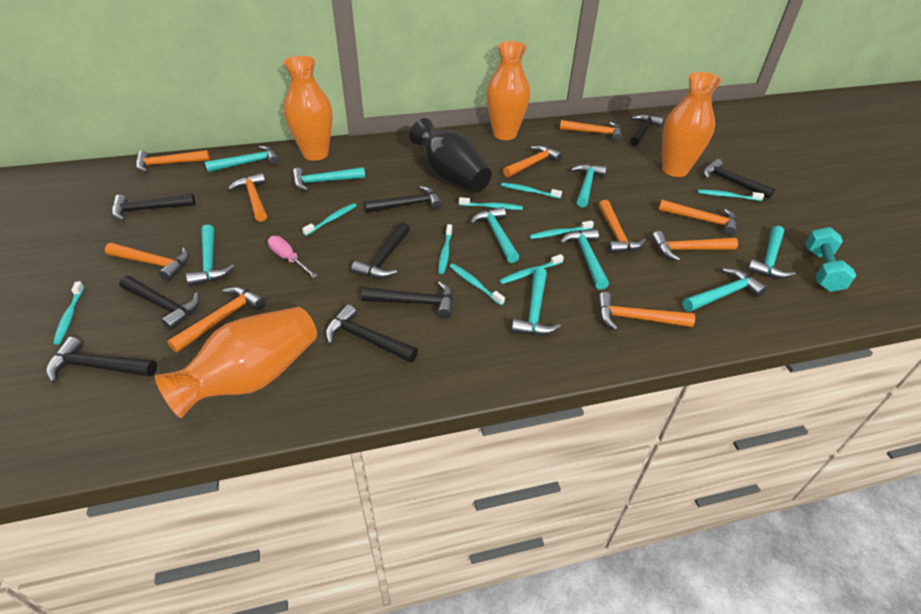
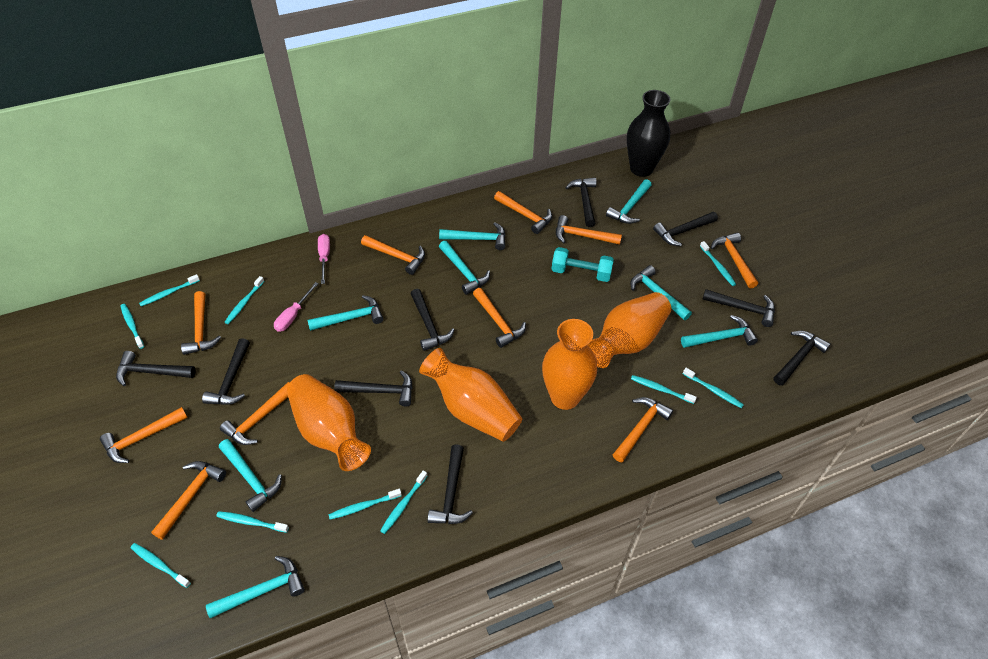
pink screwdriver: 1 -> 2
turquoise hammer: 9 -> 8
turquoise toothbrush: 9 -> 10

